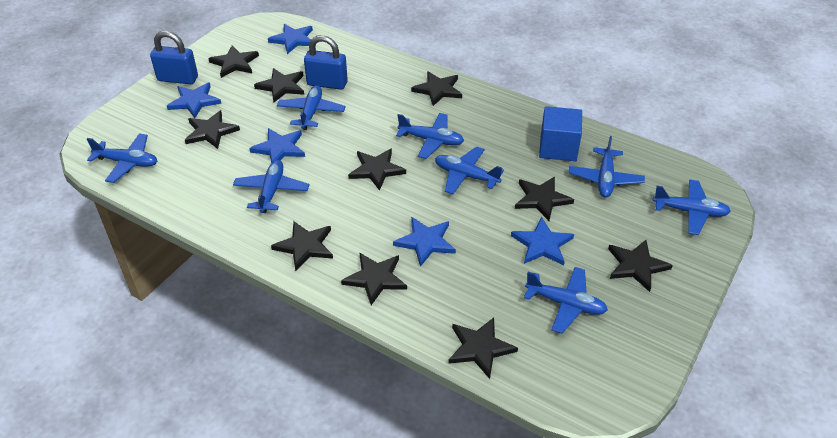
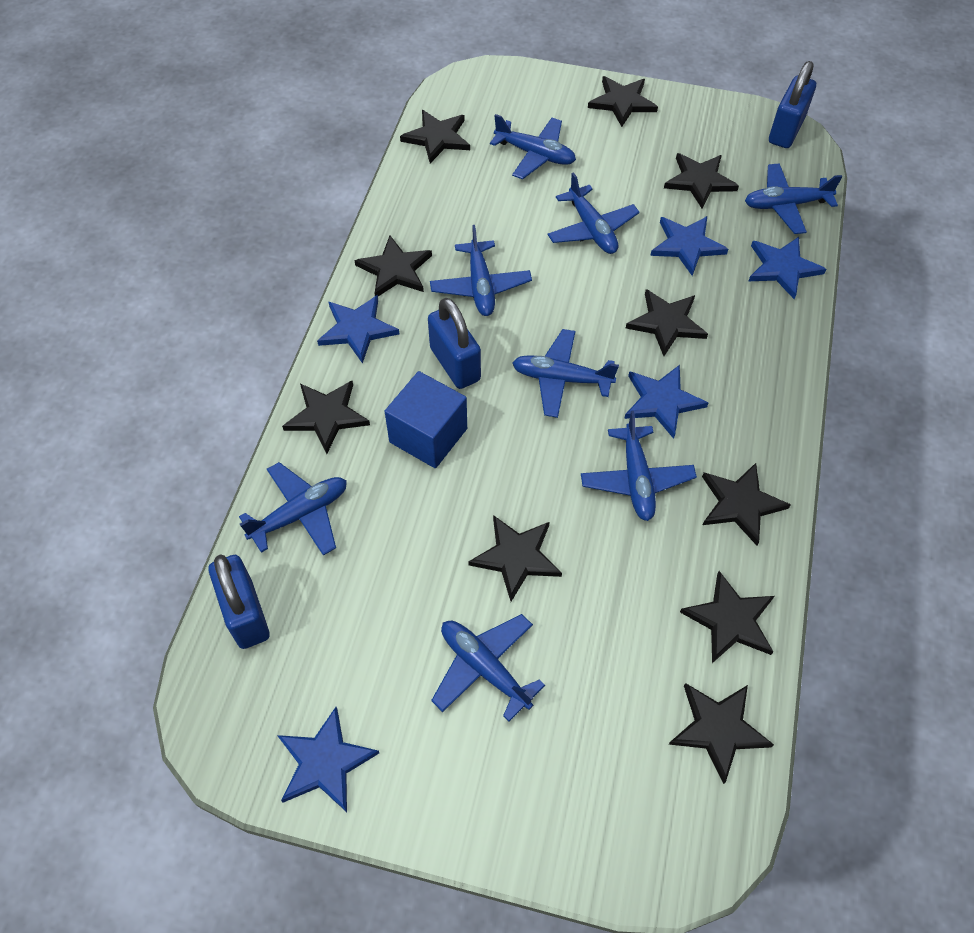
blue padlock: 2 -> 3

